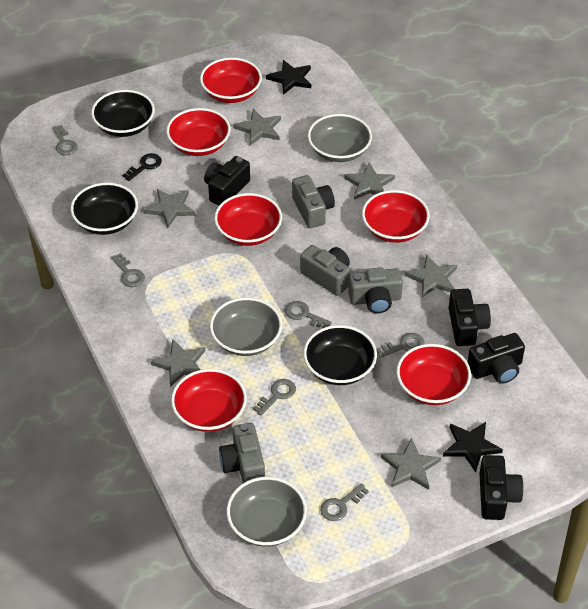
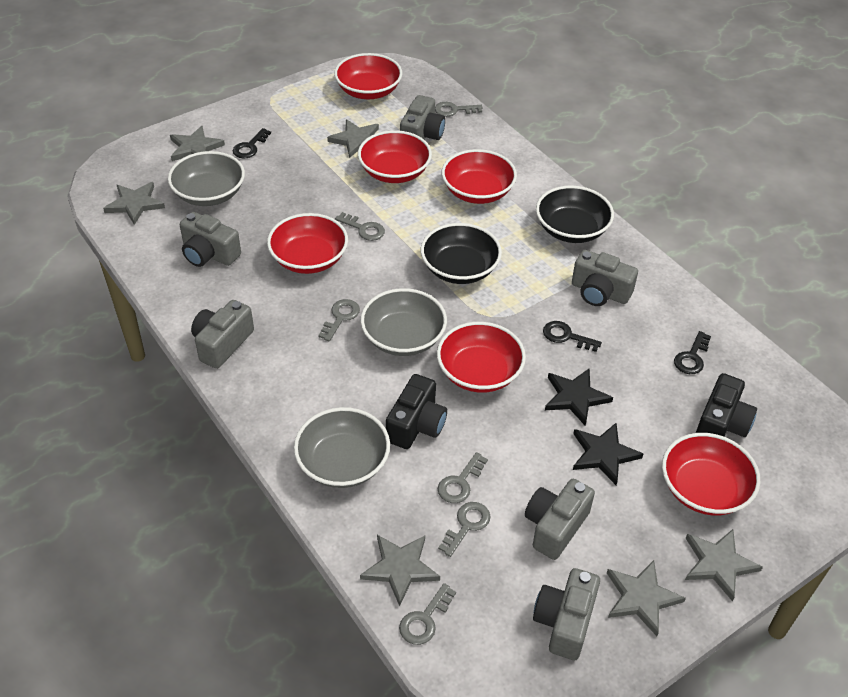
black bowl: 3 -> 2
black camera: 4 -> 2
black key: 1 -> 3
grey camera: 4 -> 6

